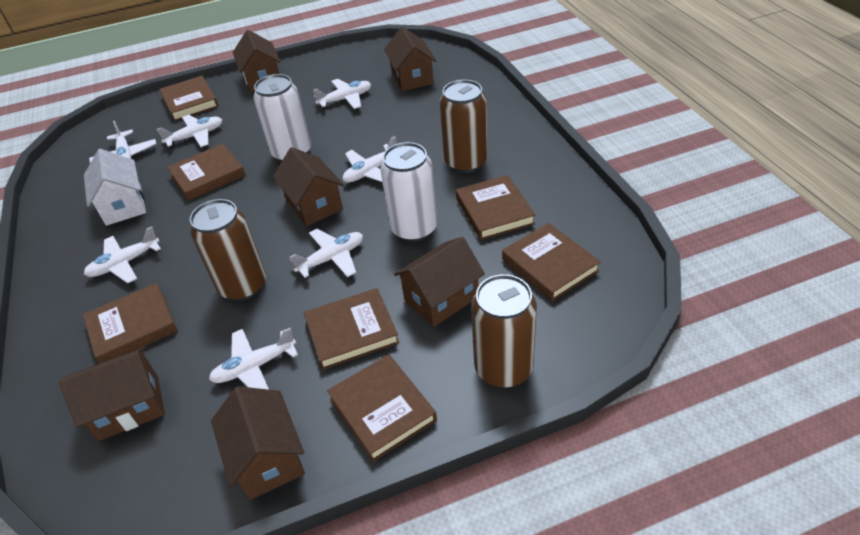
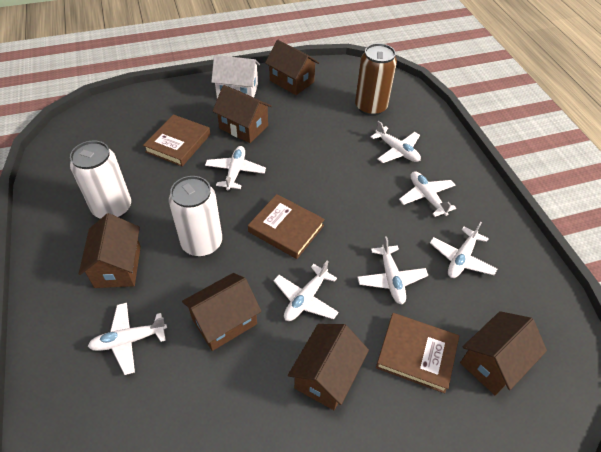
brown book: 7 -> 3
brown can: 3 -> 1

